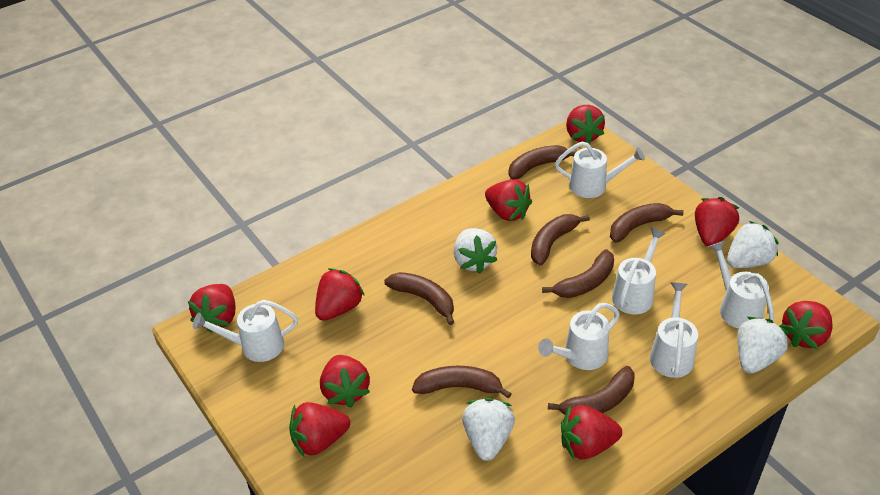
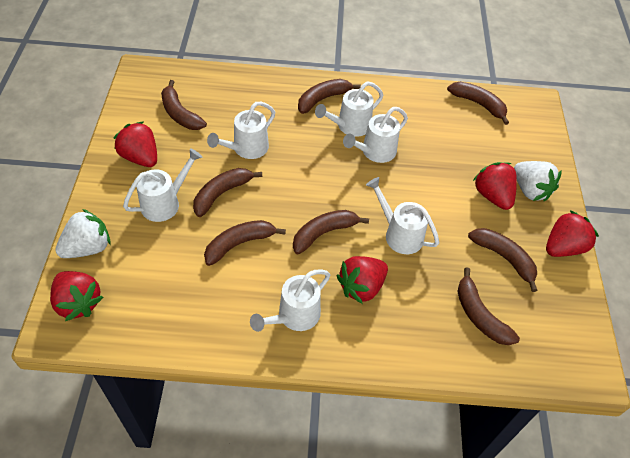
brown banana: 7 -> 8
red strawberry: 9 -> 5
white strawberry: 4 -> 2

